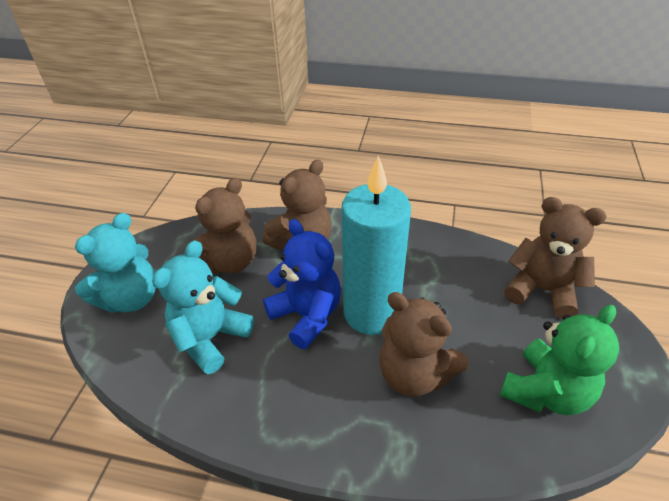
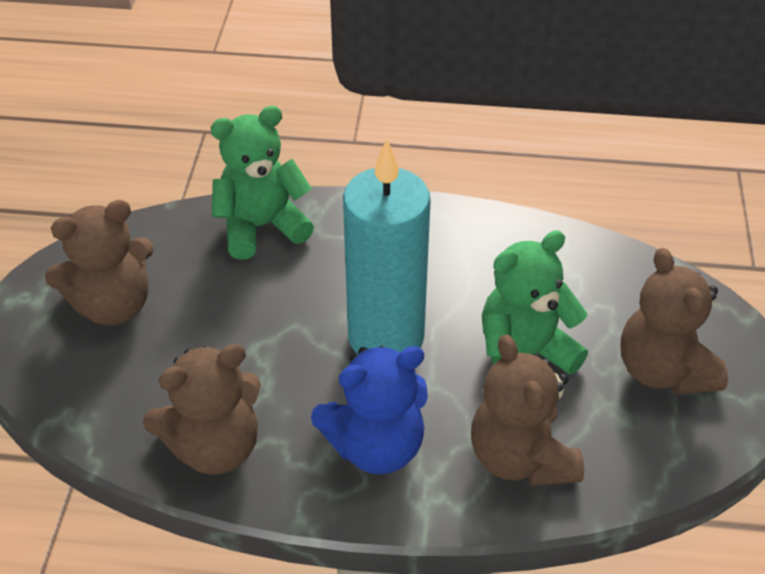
green teddy bear: 1 -> 2
turquoise teddy bear: 2 -> 0

